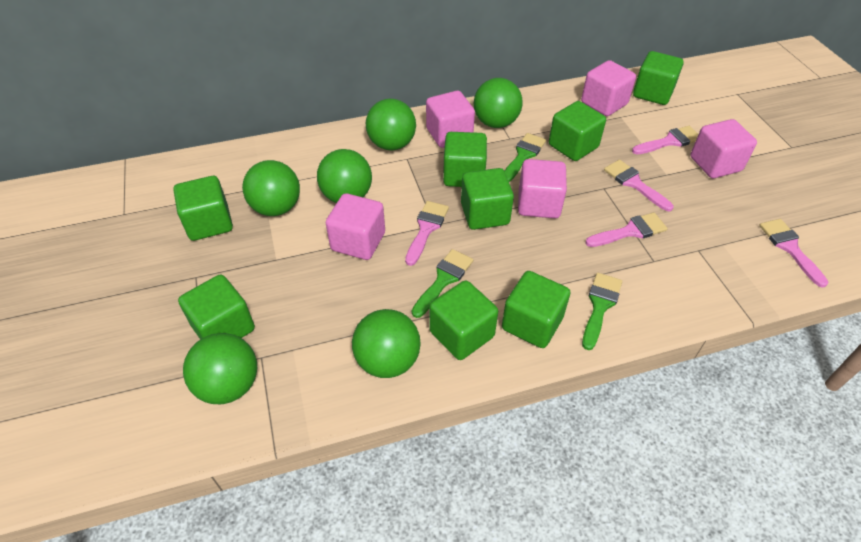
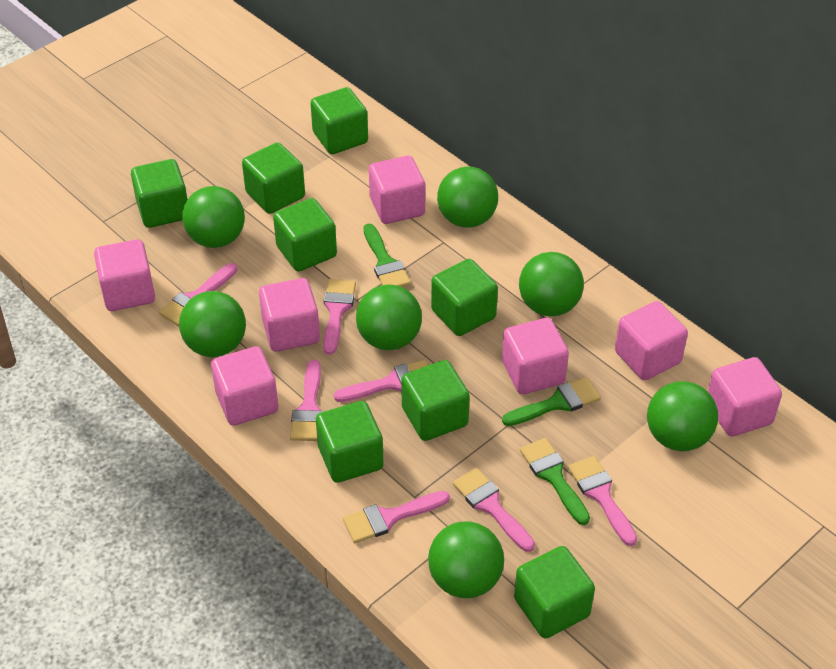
green ball: 6 -> 7
pink brush: 5 -> 7
pink cube: 5 -> 7

